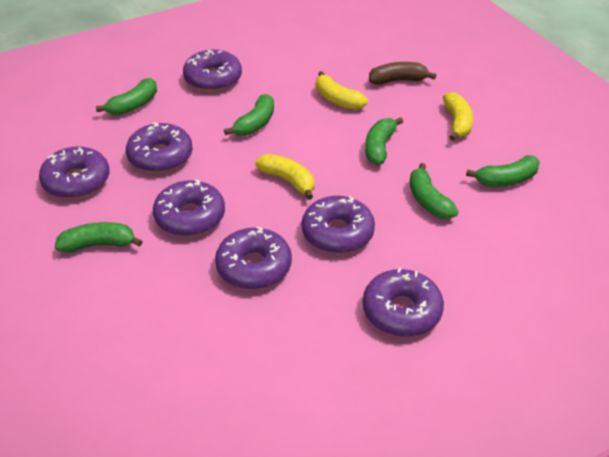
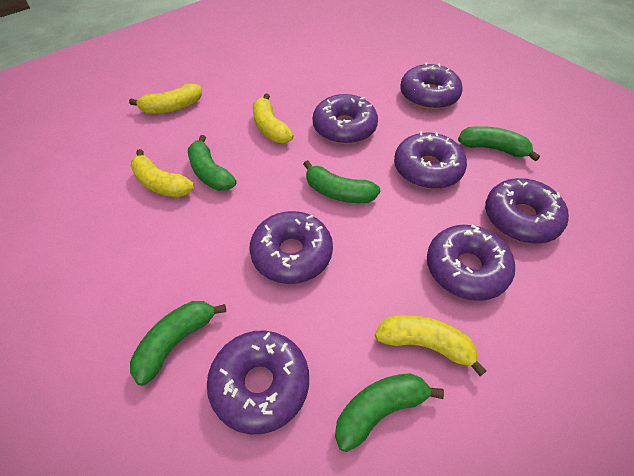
brown banana: 1 -> 0
green banana: 6 -> 5
yellow banana: 3 -> 4

